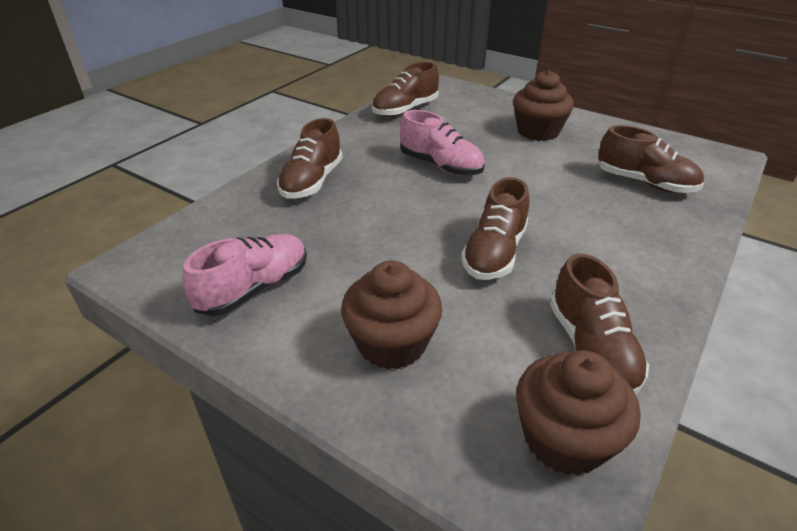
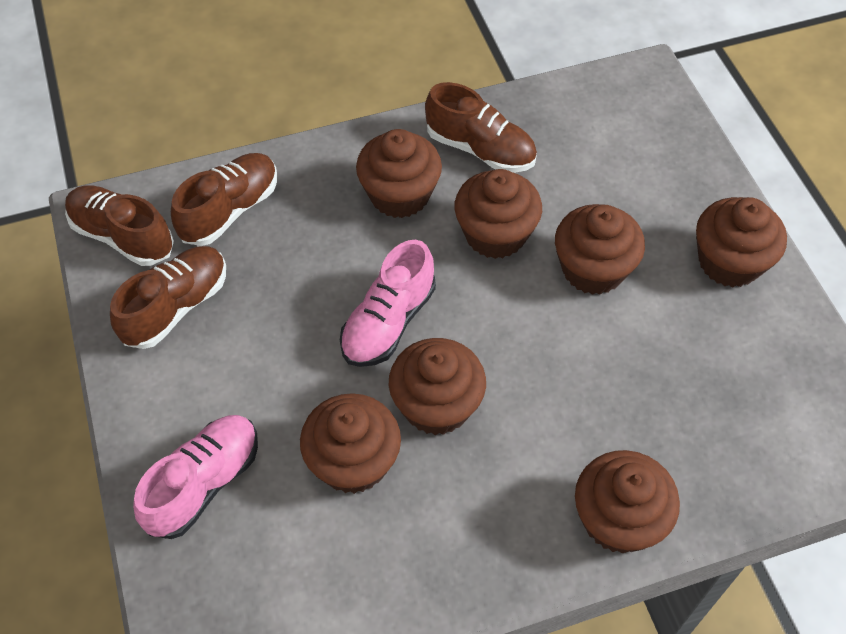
brown cupcake: 3 -> 7
brown shoe: 5 -> 4

